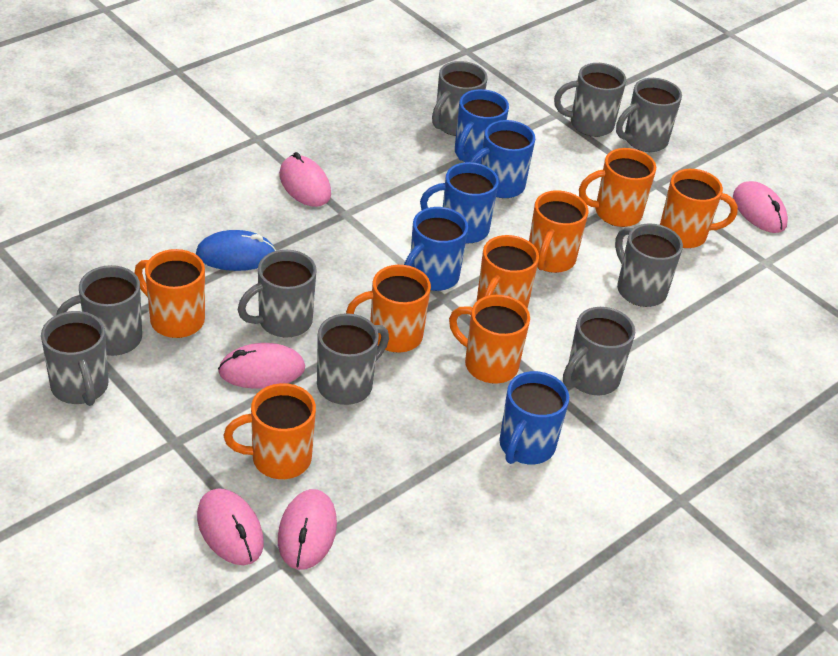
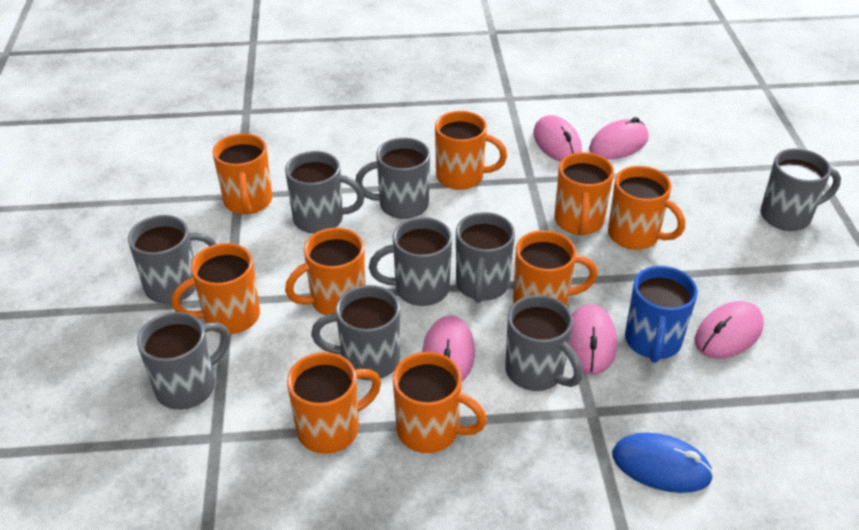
blue mug: 5 -> 1
orange mug: 8 -> 9

